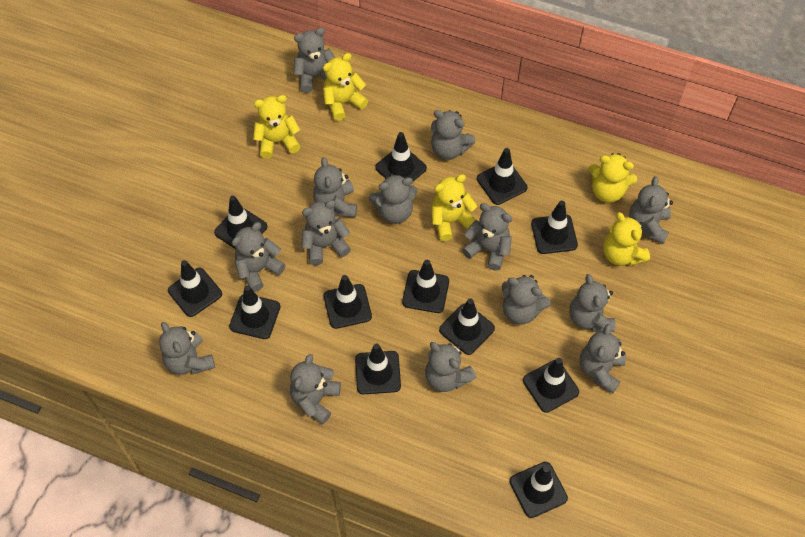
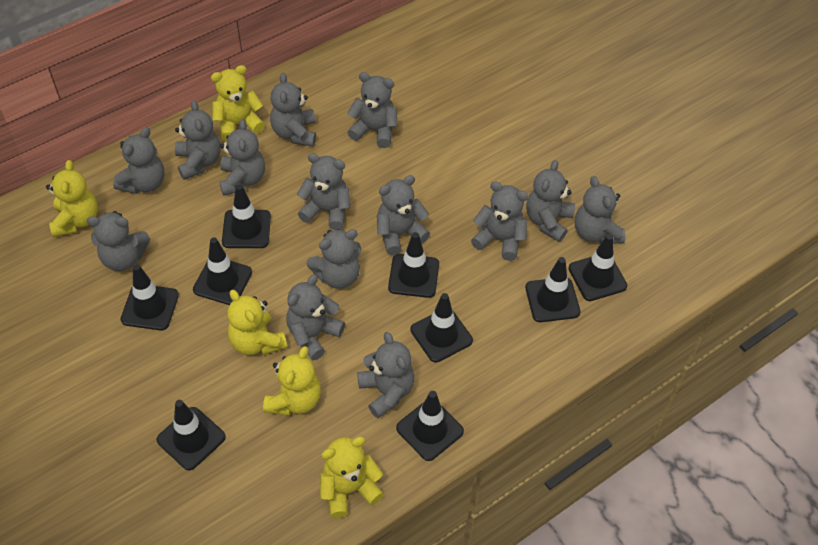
black traffic cone: 12 -> 9

